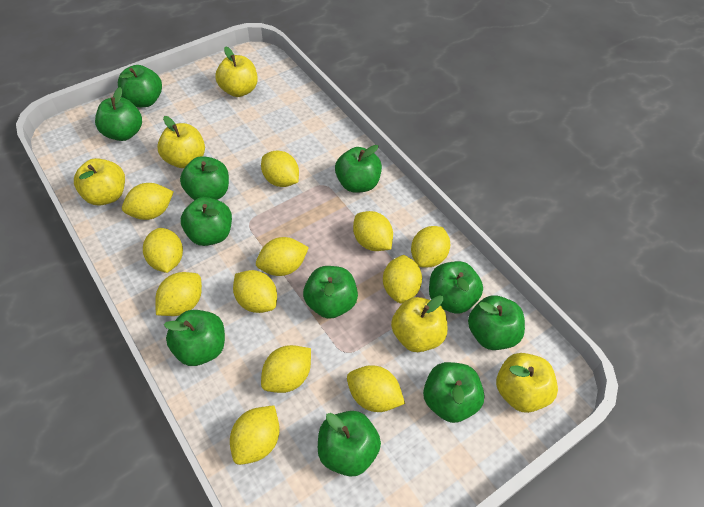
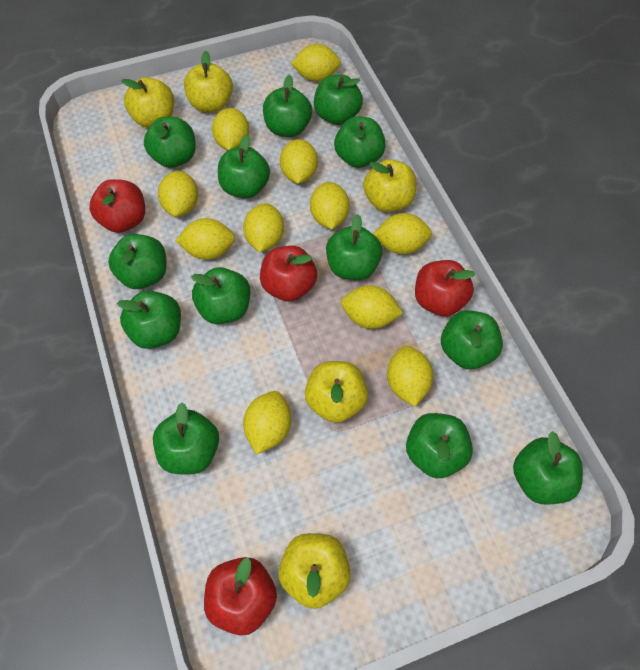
green apple: 11 -> 13
red apple: 0 -> 4
yellow lemon: 12 -> 11

